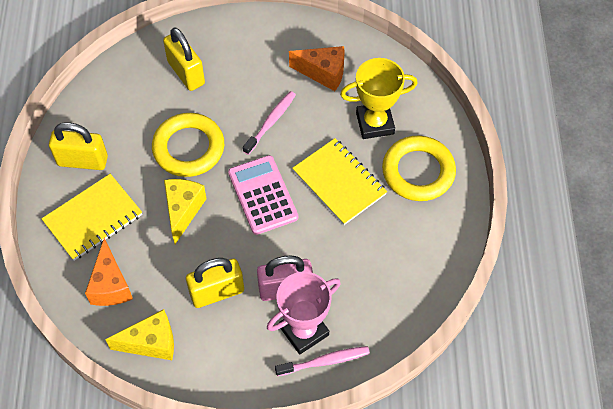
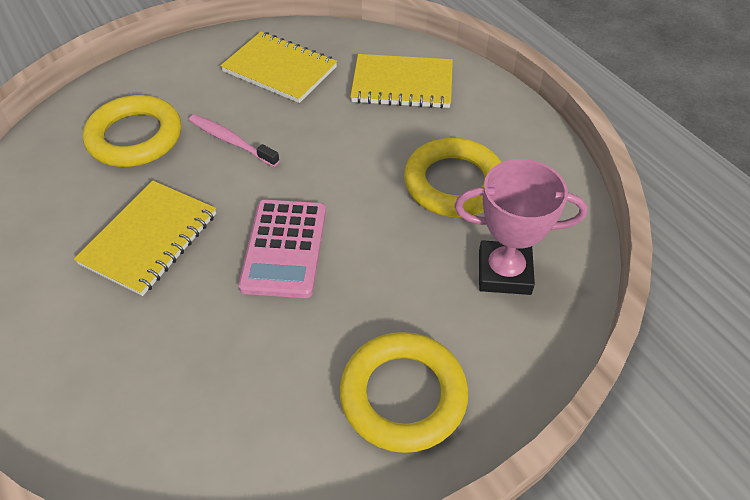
orange cheese: 2 -> 0
pink padlock: 1 -> 0
pink toothbrush: 2 -> 1
yellow cheese: 2 -> 0
yellow notebook: 2 -> 3
yellow padlock: 3 -> 0
yellow ring: 2 -> 3
yellow trophy: 1 -> 0

